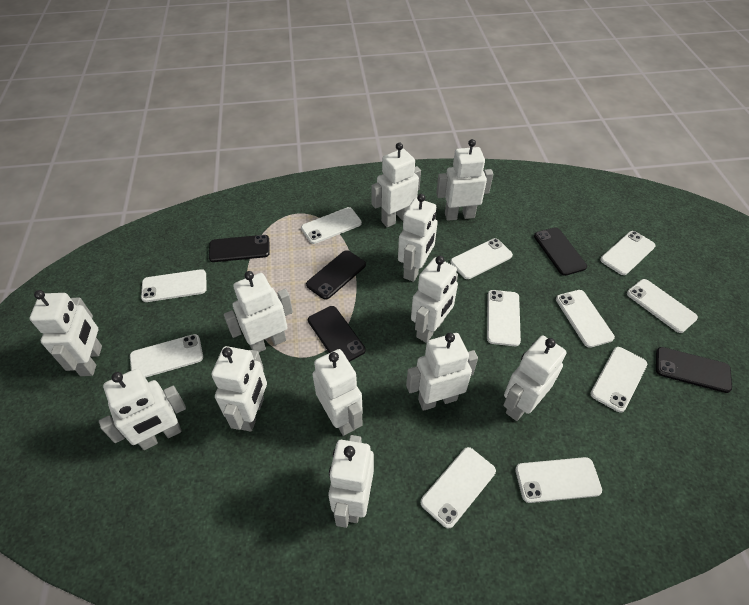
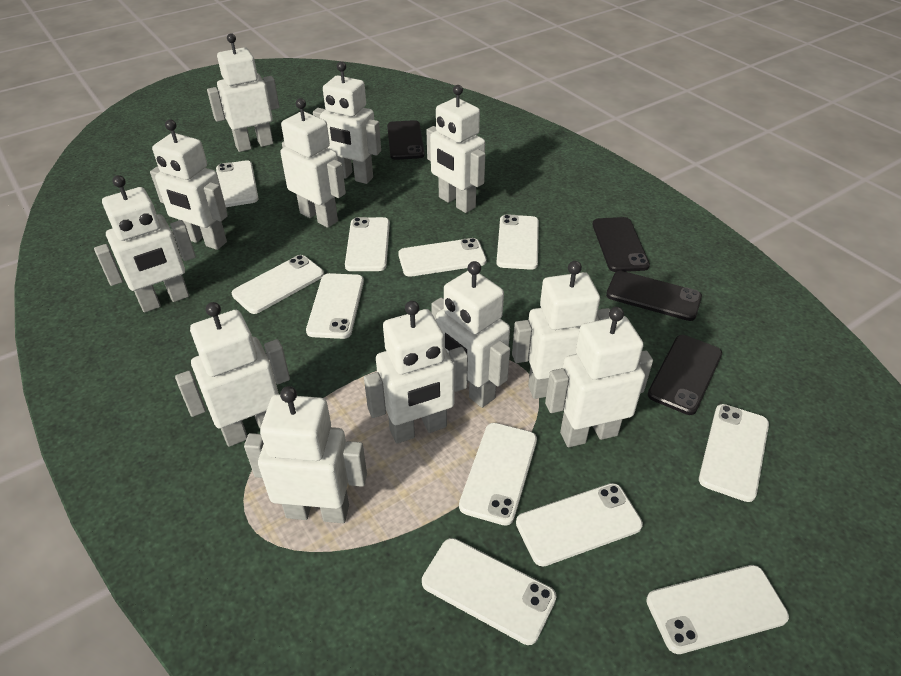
black phone: 5 -> 4

